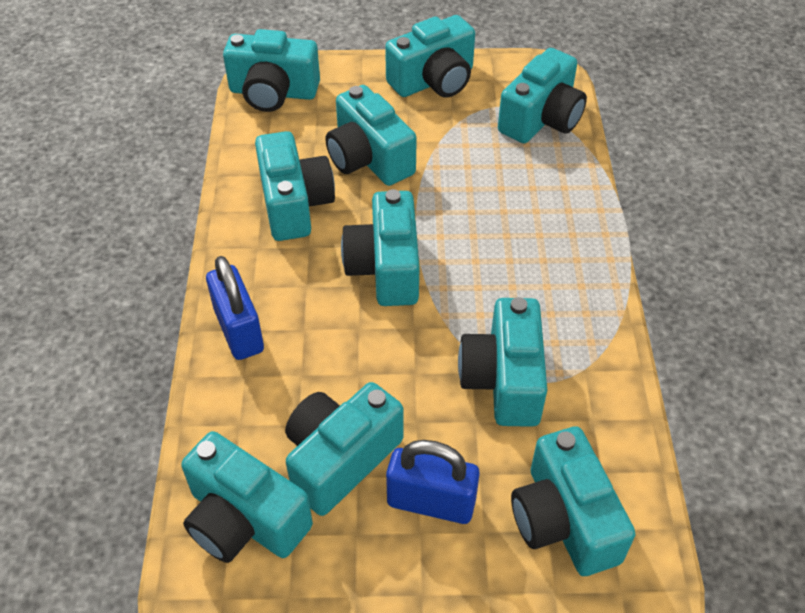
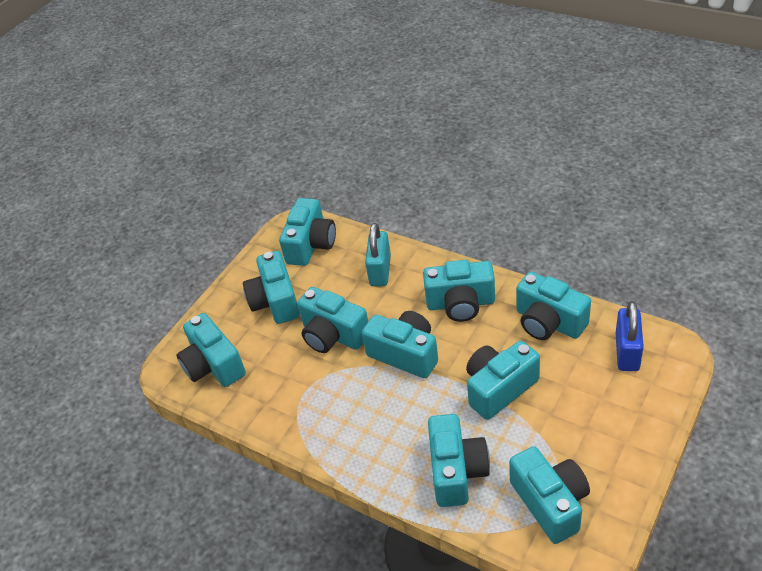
blue padlock: 2 -> 1
turquoise padlock: 0 -> 1

